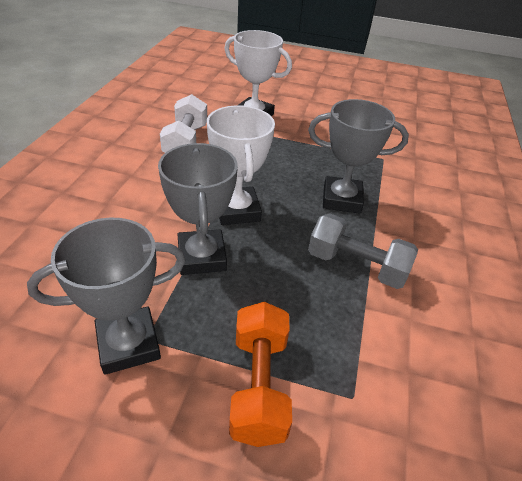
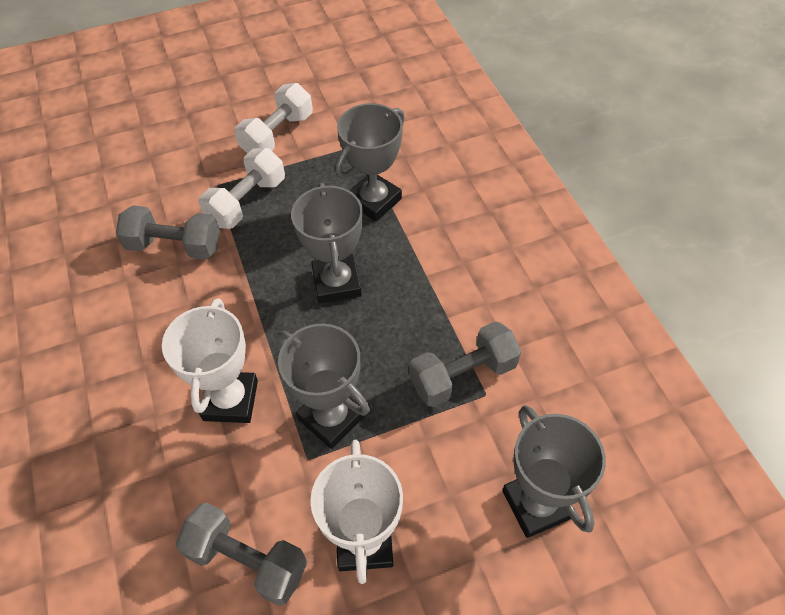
grey dumbbell: 1 -> 3
grey trophy: 3 -> 4
orange dumbbell: 1 -> 0
white dumbbell: 1 -> 2

